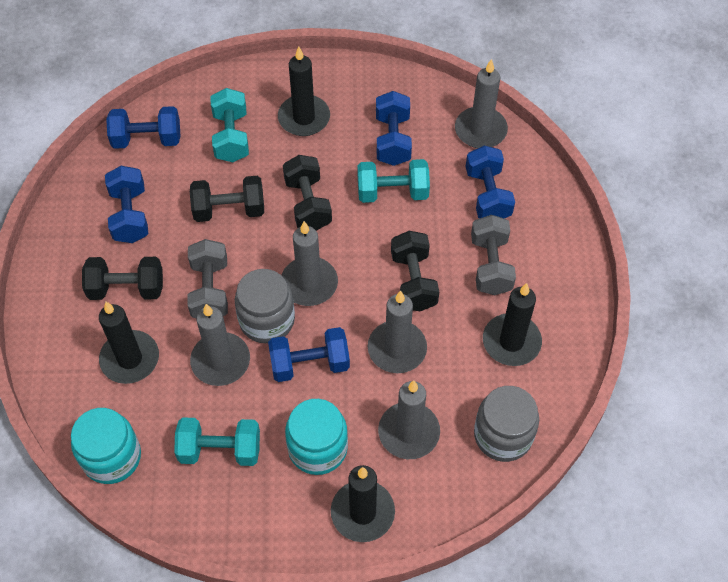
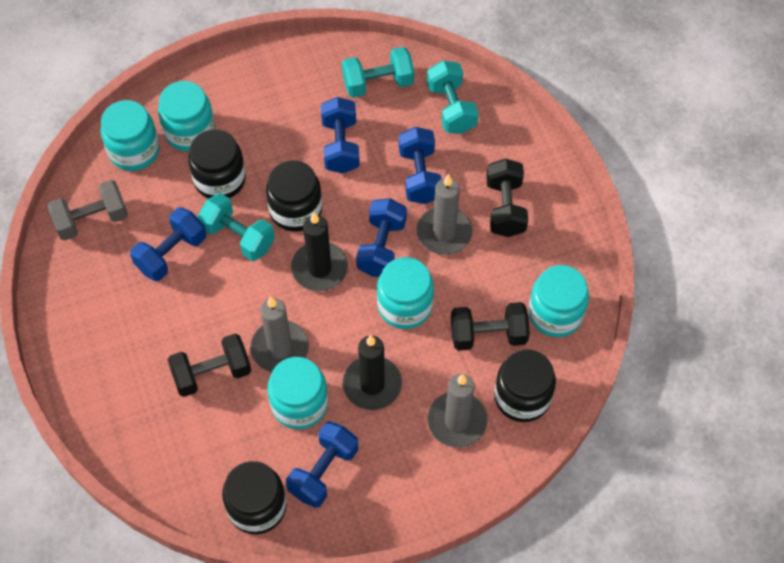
black candle: 4 -> 2
black dumbbell: 4 -> 3
black jar: 0 -> 4
grey candle: 5 -> 3
grey dumbbell: 2 -> 1
grey jar: 2 -> 0
turquoise jar: 2 -> 5

